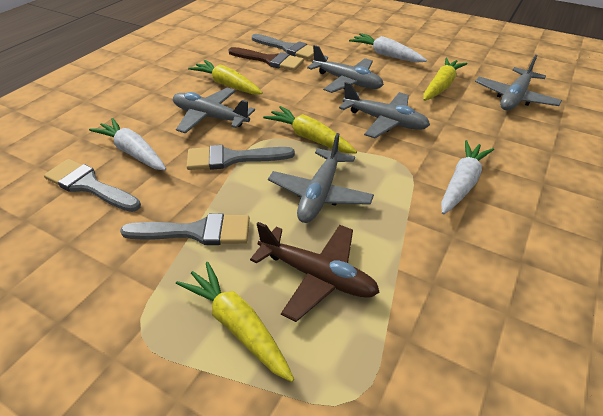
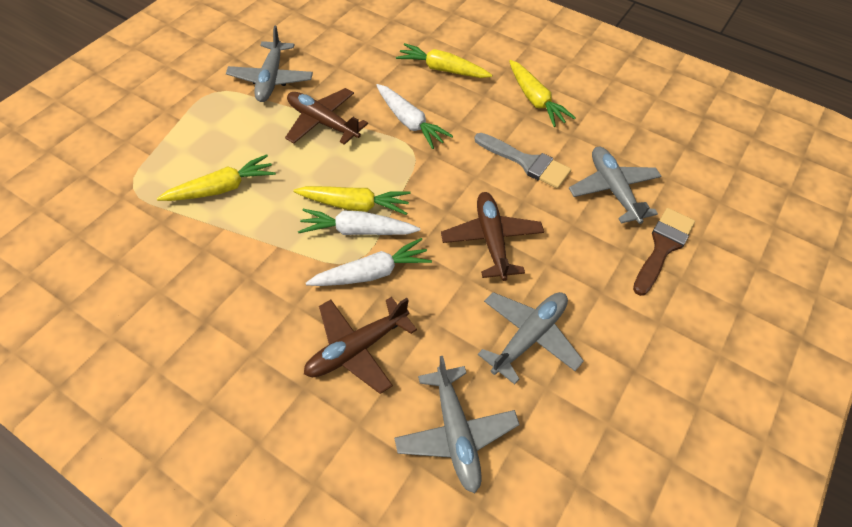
brown plane: 1 -> 3
grey brush: 4 -> 1
grey plane: 5 -> 4

